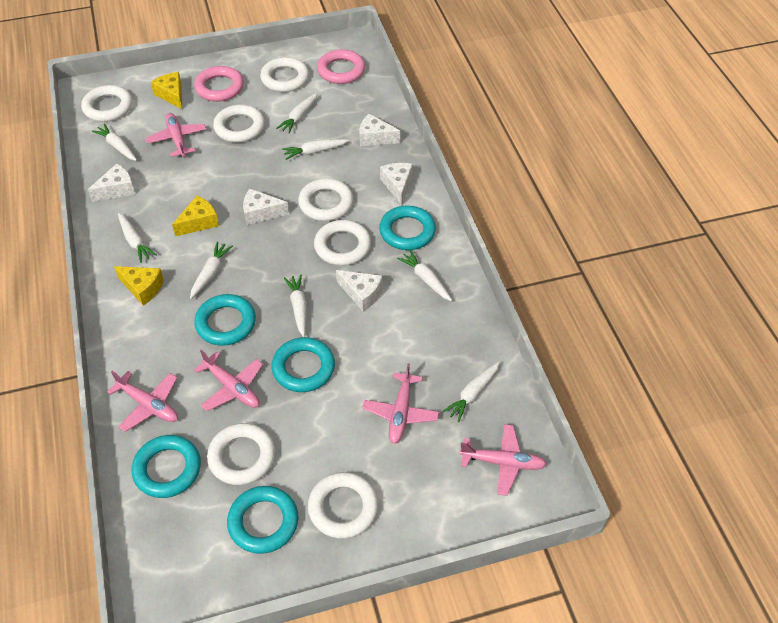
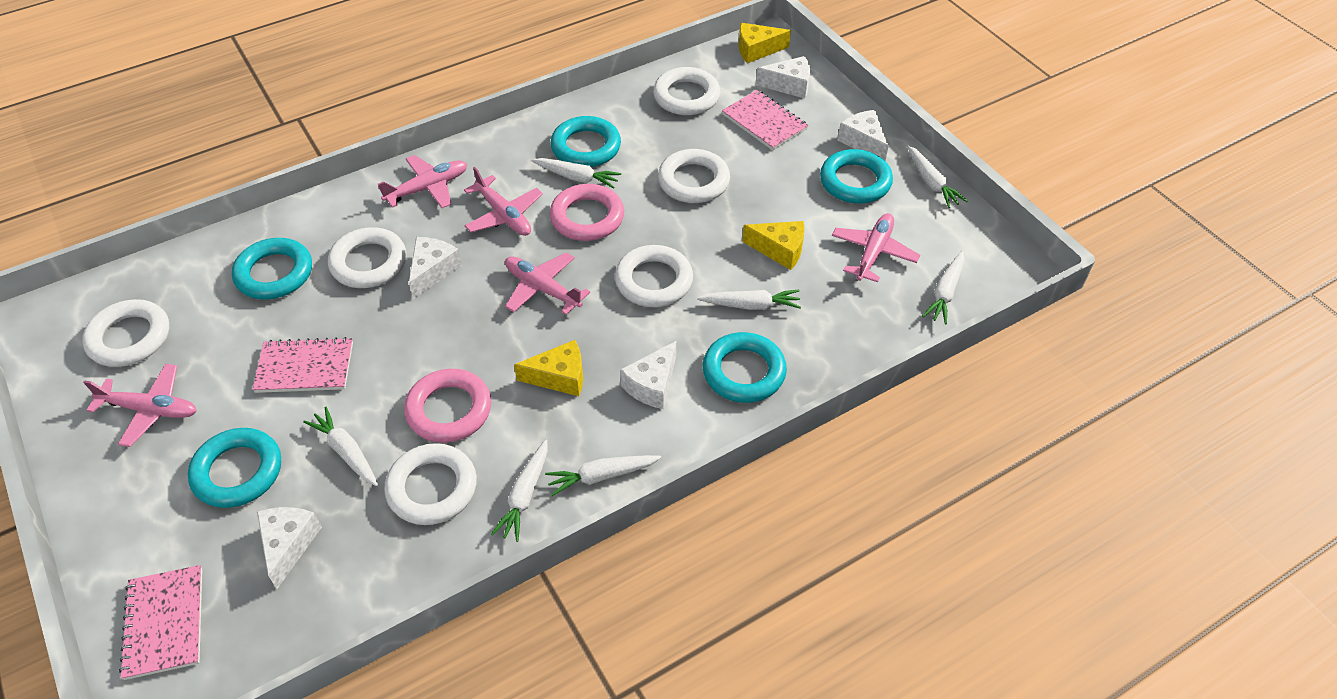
pink notebook: 0 -> 3
white carrot: 8 -> 7
white ring: 7 -> 6

